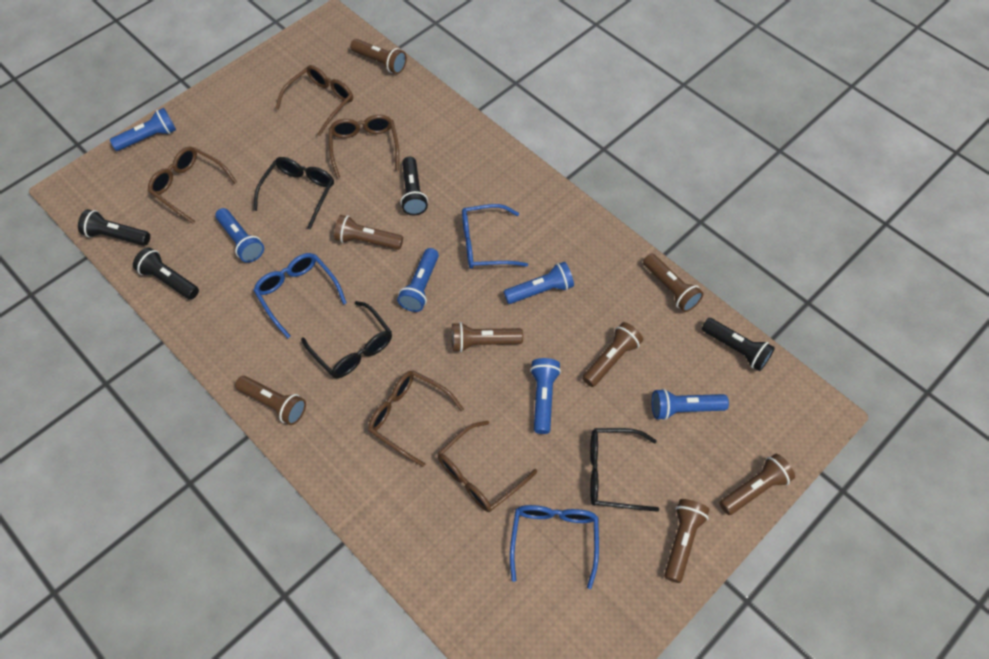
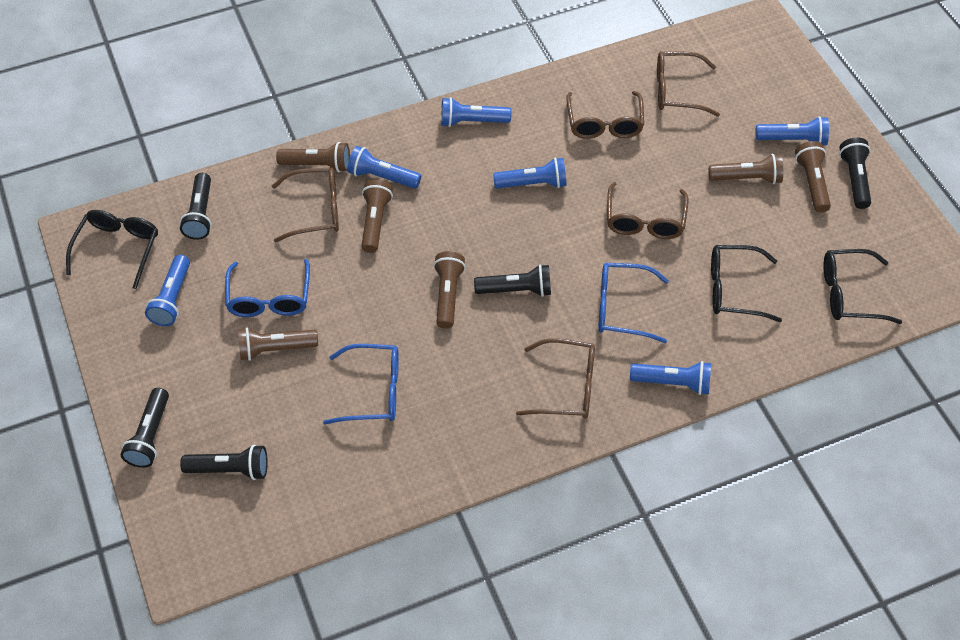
black flashlight: 4 -> 5
brown flashlight: 8 -> 6

